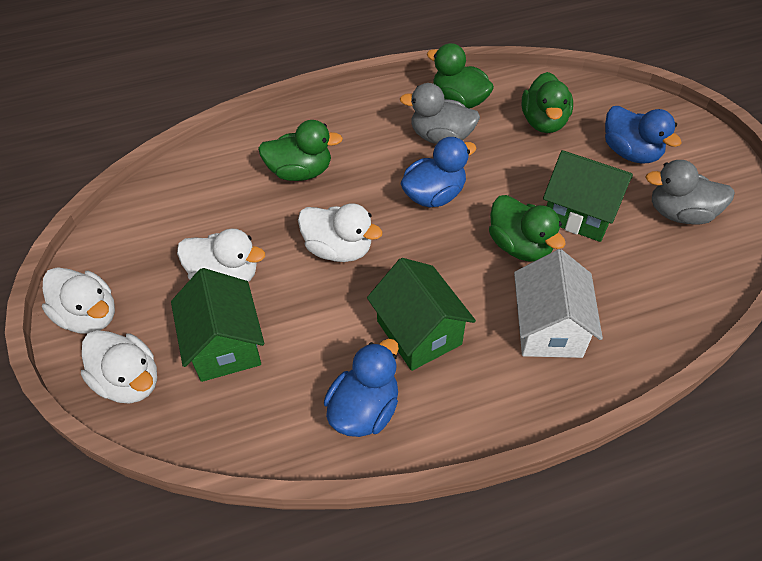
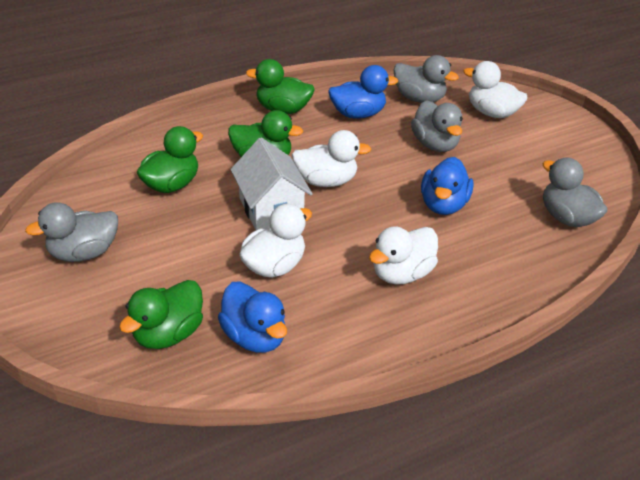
green house: 3 -> 0
grey duck: 2 -> 4

